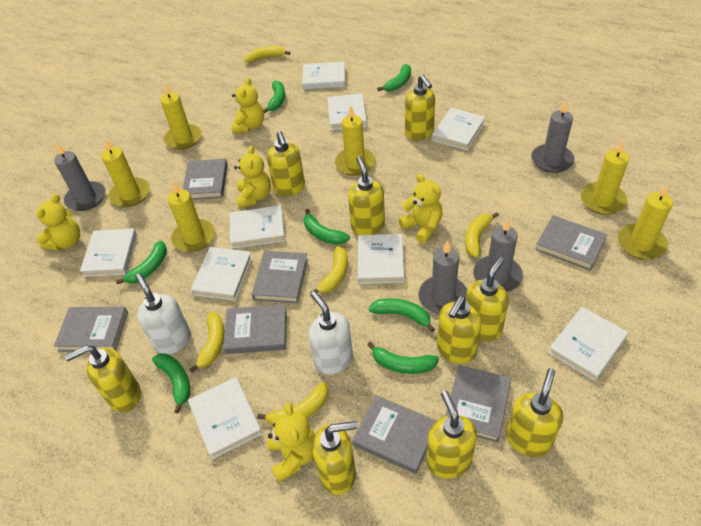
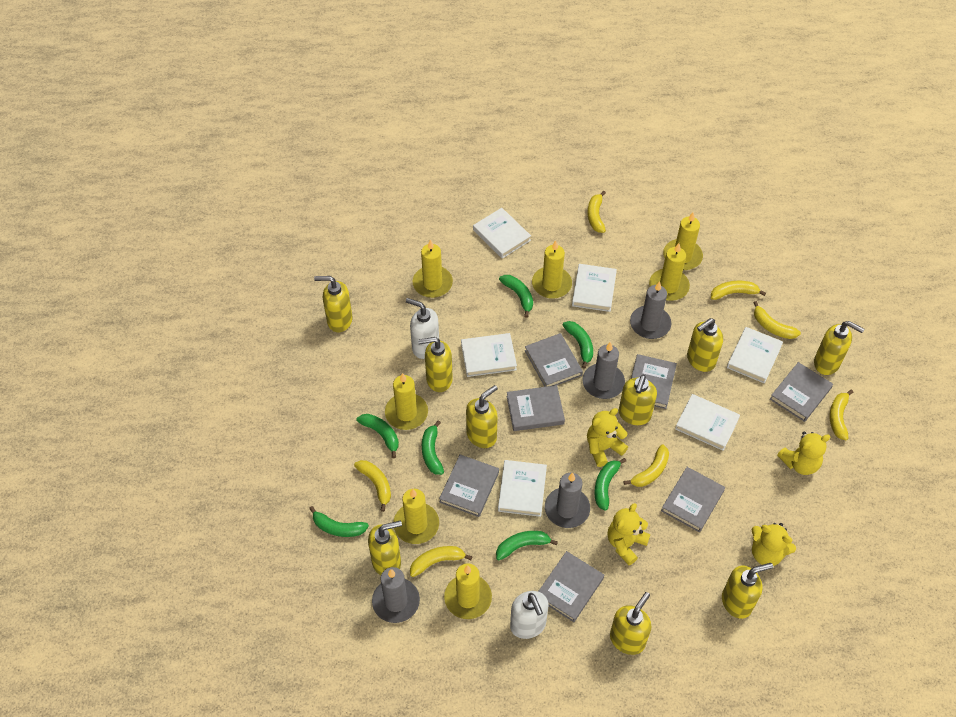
white book: 9 -> 6
yellow banana: 5 -> 7
yellow candle: 6 -> 7
yellow teddy bear: 5 -> 4

